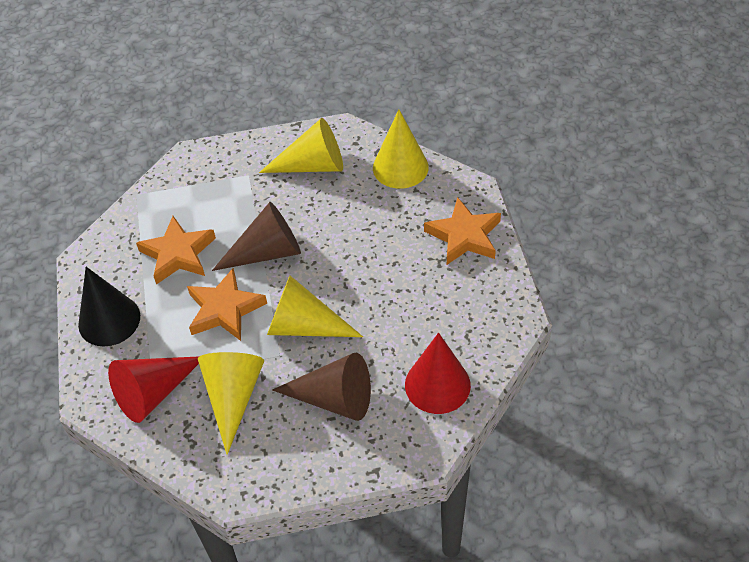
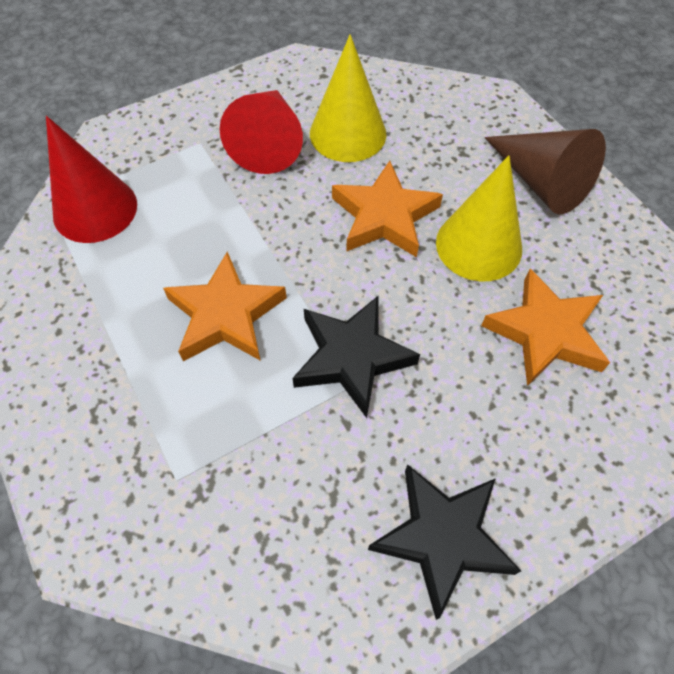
black cone: 1 -> 0
black star: 0 -> 2
brown cone: 2 -> 1
yellow cone: 4 -> 2

